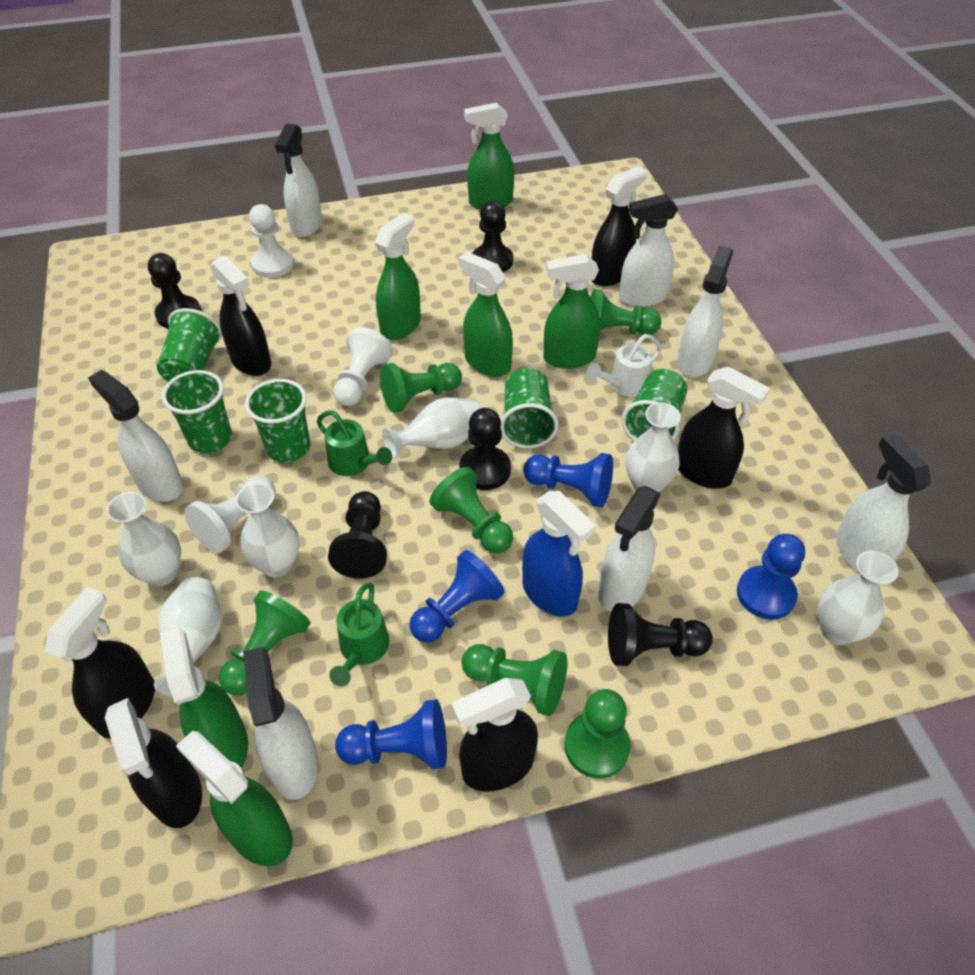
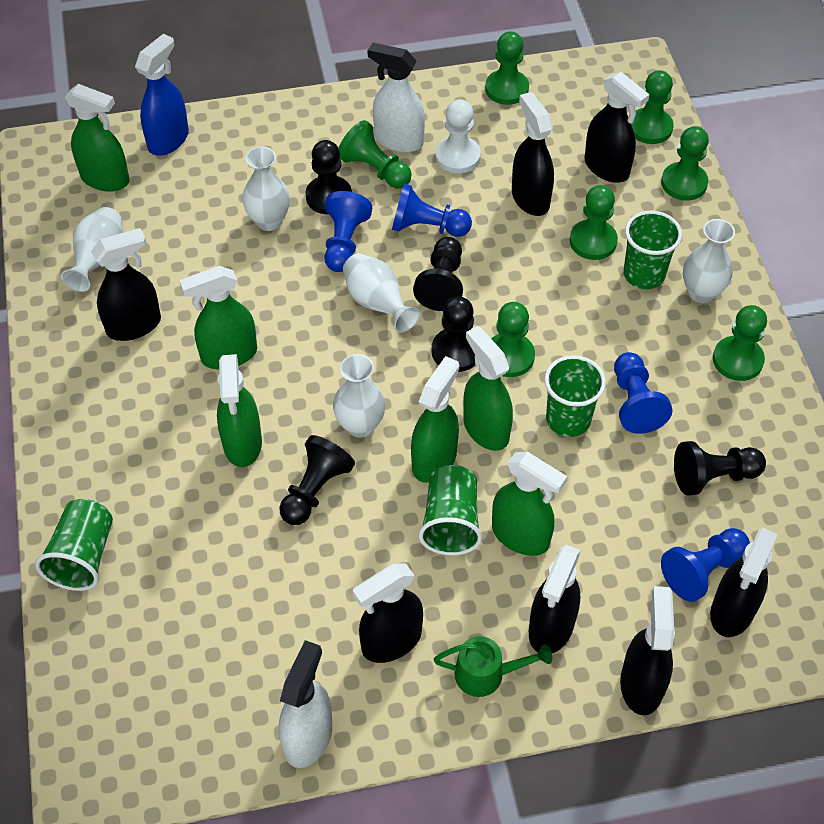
black spray bottle: 6 -> 7
green cup: 5 -> 4
green pawn: 6 -> 7
green watering can: 2 -> 1
white pawn: 3 -> 1
white spray bottle: 7 -> 2
white vase: 6 -> 5
white watering can: 1 -> 0

